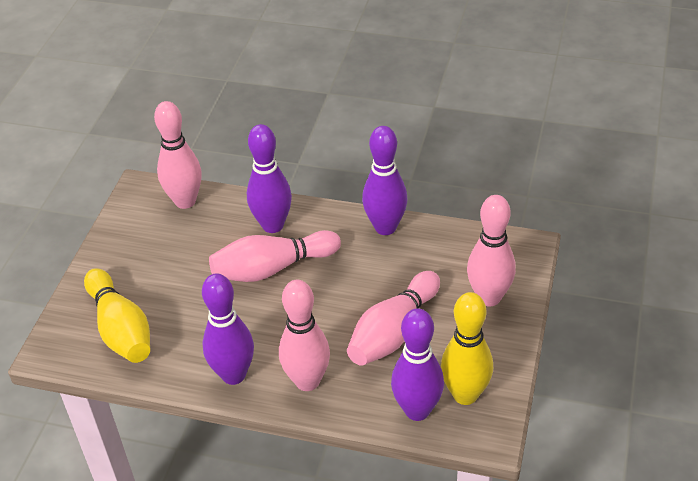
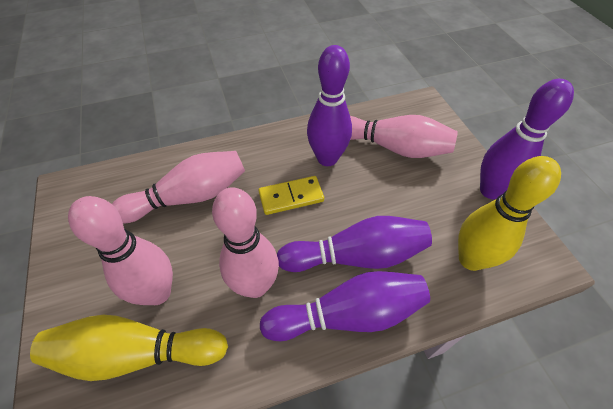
pink bowling pin: 5 -> 4
yellow domino: 0 -> 1

